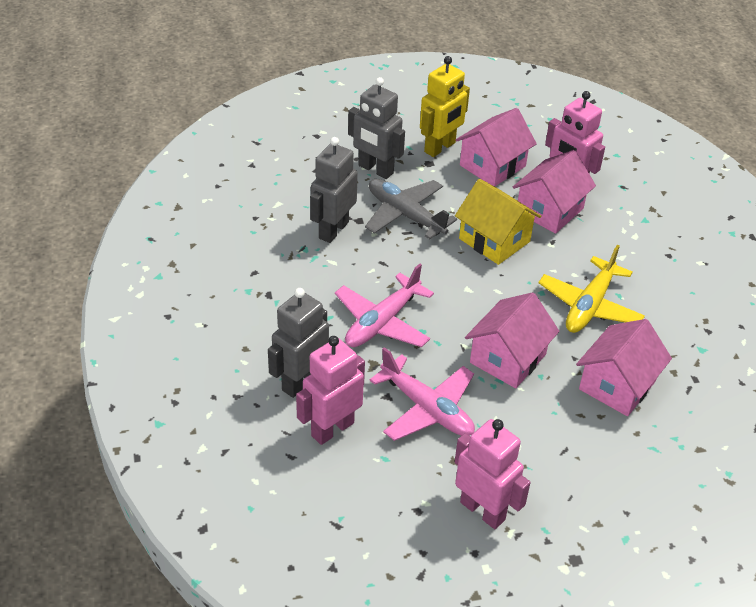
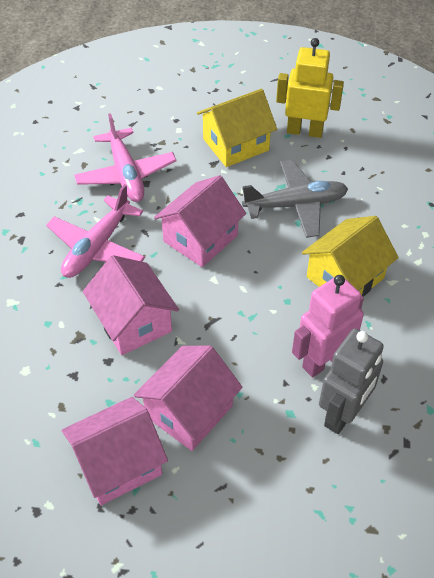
grey robot: 3 -> 1
pink robot: 3 -> 1
yellow house: 1 -> 2
yellow plane: 1 -> 0

